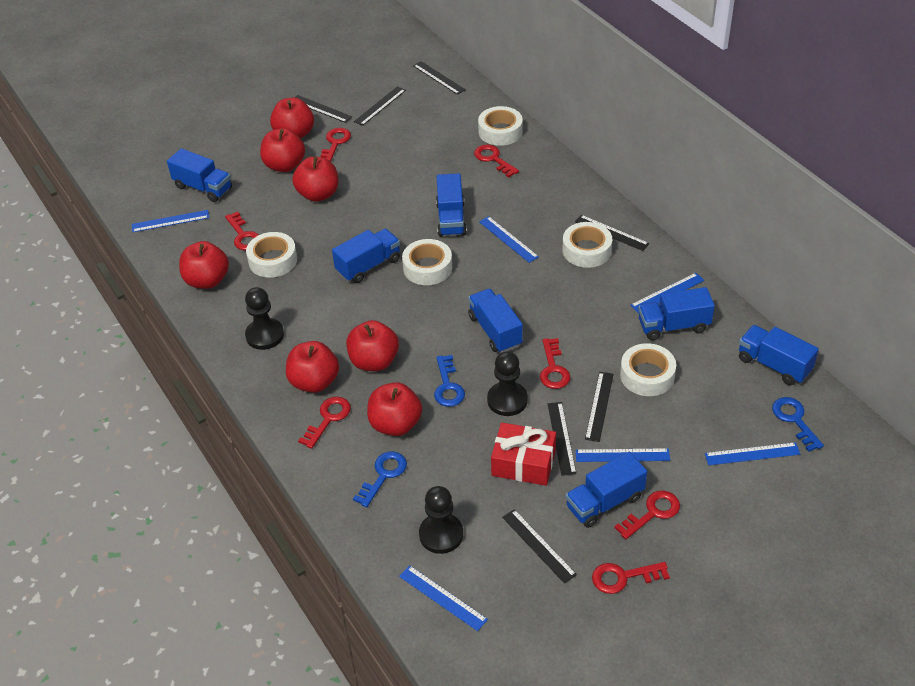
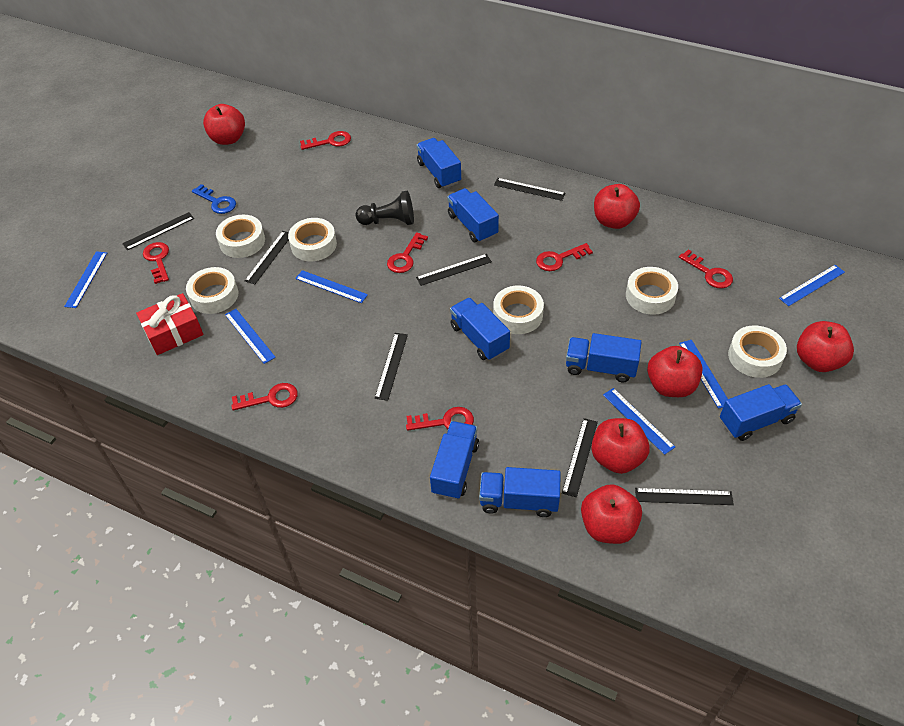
black pawn: 3 -> 1
blue key: 3 -> 1
red apple: 7 -> 6
white tape: 5 -> 6

